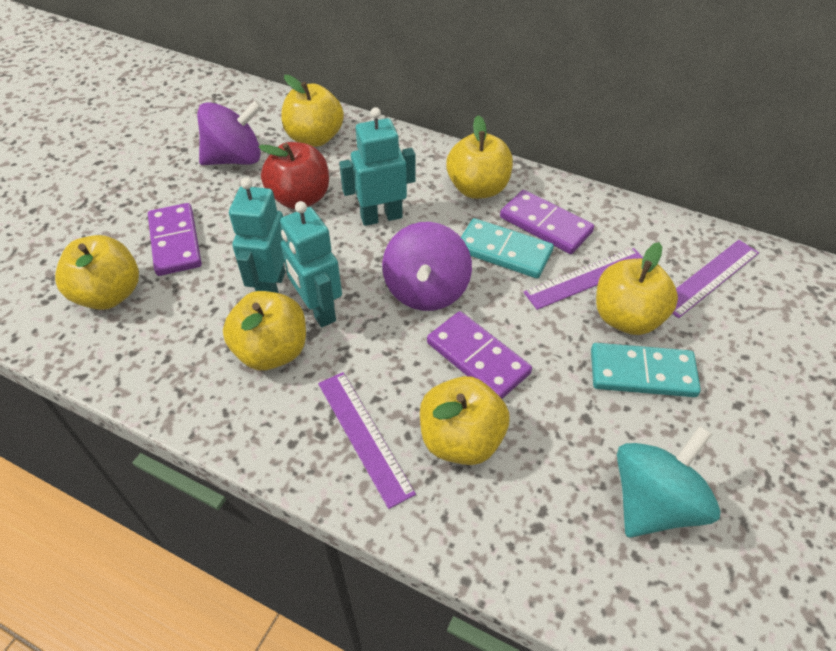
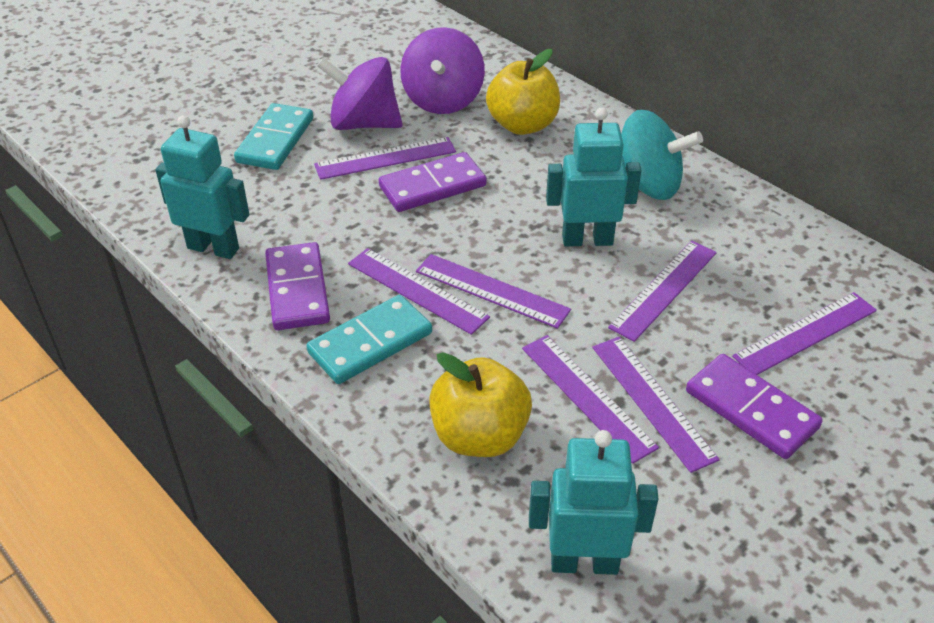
purple ruler: 3 -> 7
red apple: 1 -> 0
yellow apple: 6 -> 2

